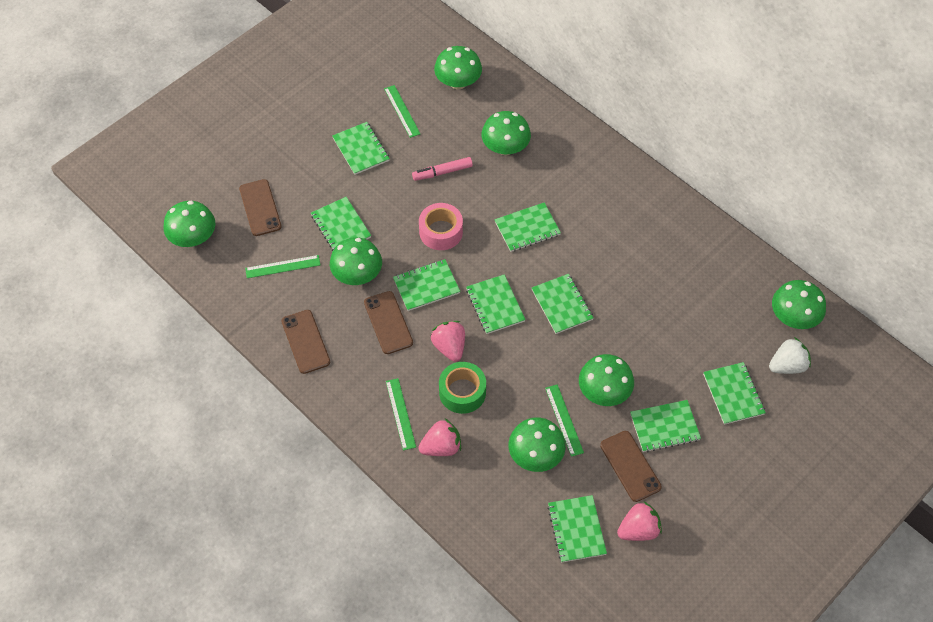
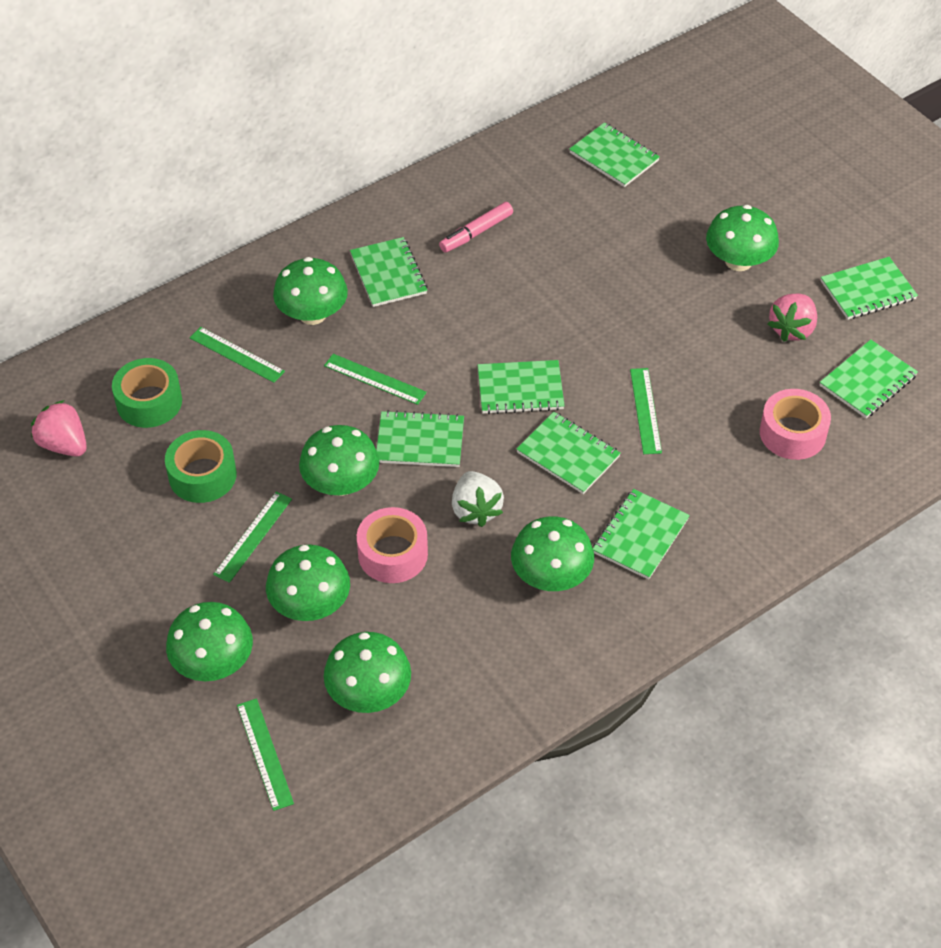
brown phone: 4 -> 0
green notebook: 9 -> 8
green ruler: 4 -> 5
green tape: 1 -> 2
pink strawberry: 3 -> 2
pink tape: 1 -> 2

